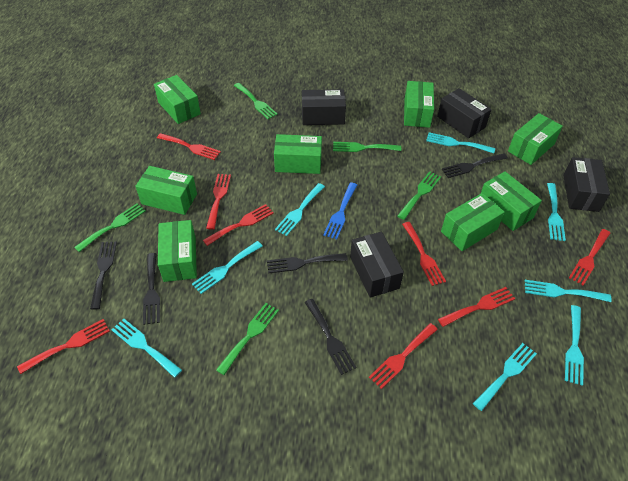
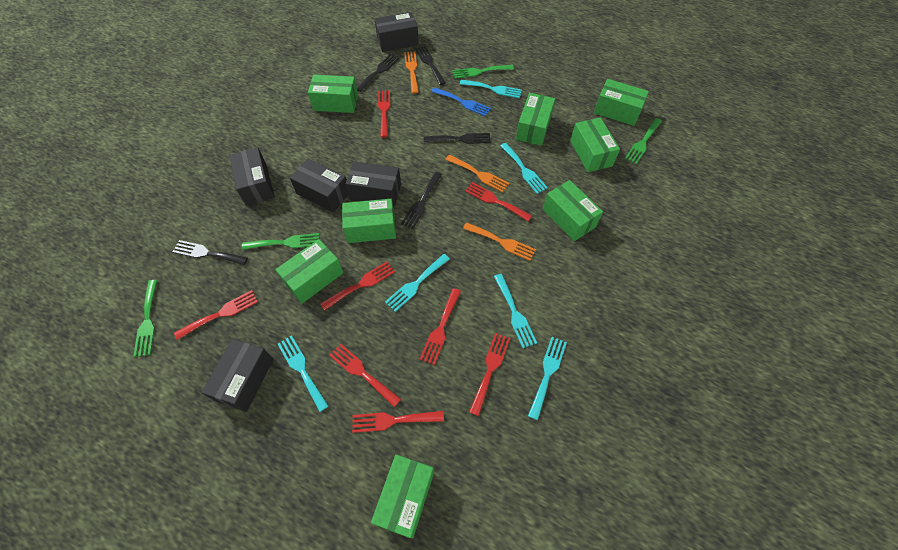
black box: 4 -> 5
green fork: 5 -> 4
orange fork: 0 -> 3
turquoise fork: 8 -> 6

